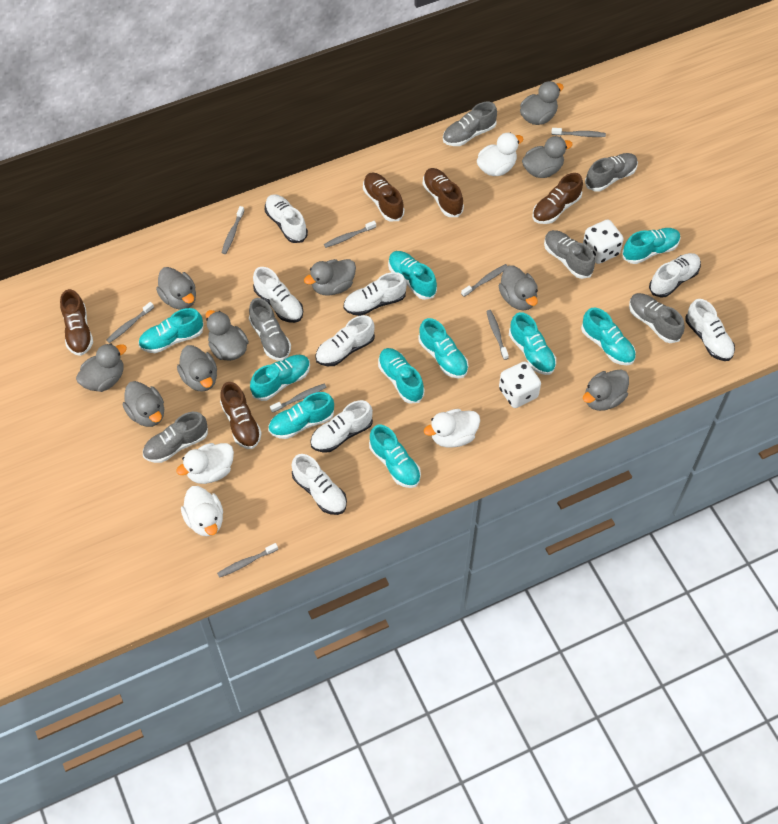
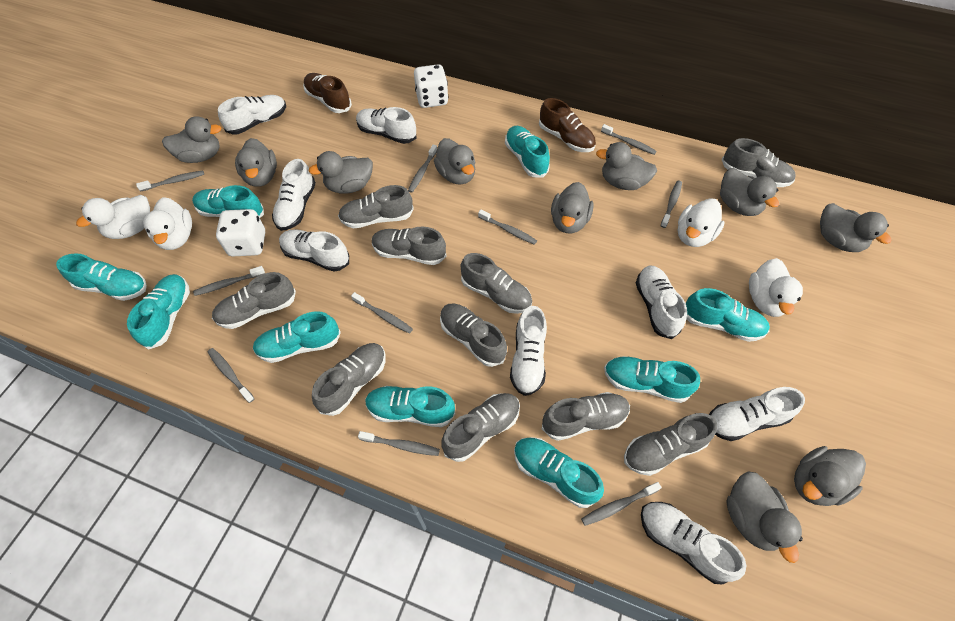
brown shoe: 5 -> 2
grey shoe: 6 -> 10
grey toothbrush: 8 -> 10
turquoise shoe: 10 -> 9

